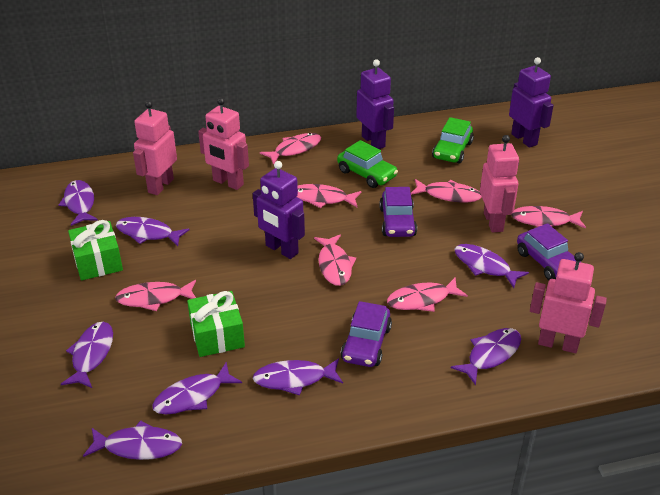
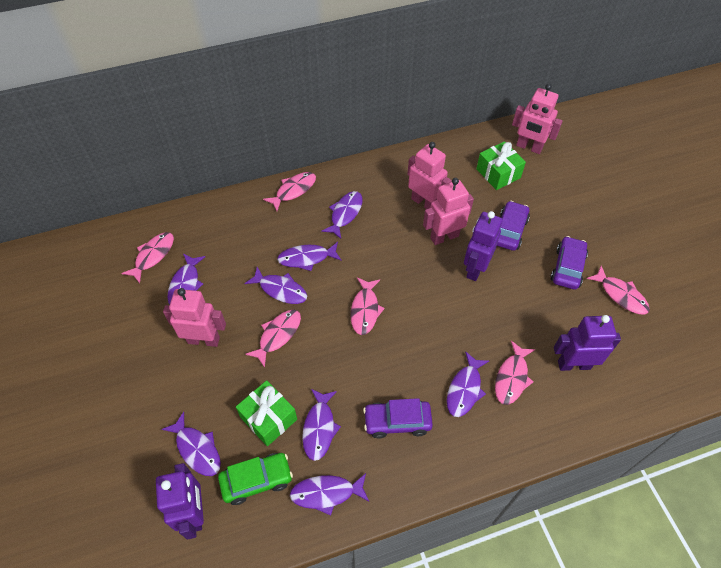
green car: 2 -> 1
pink fish: 7 -> 6

